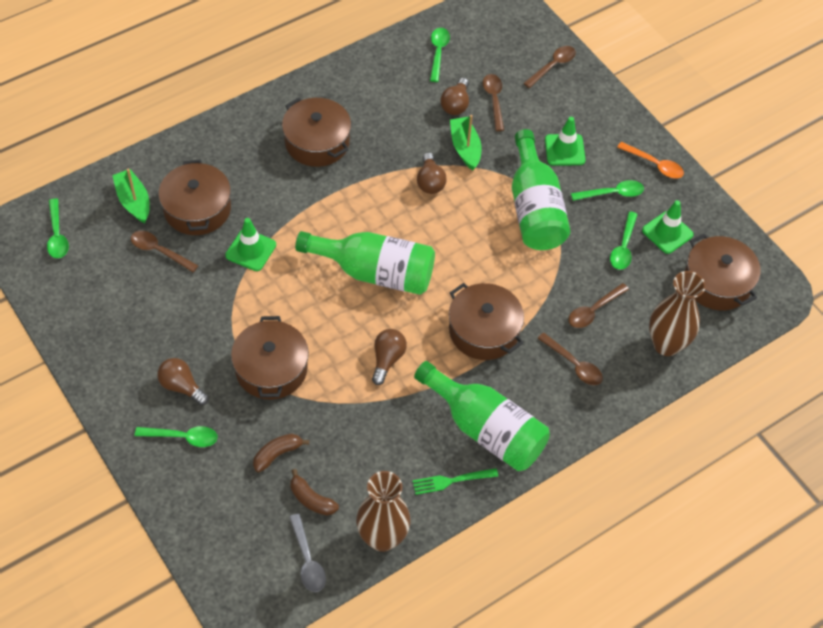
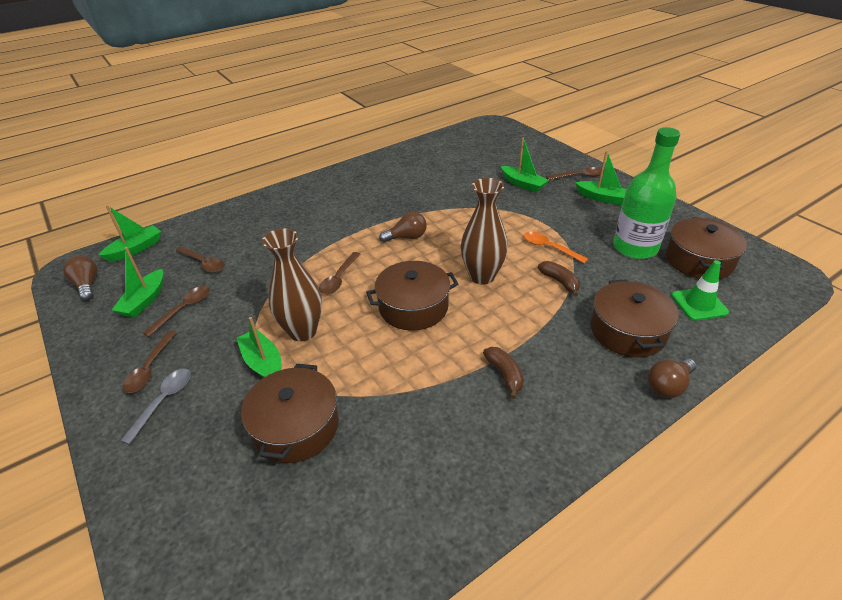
brown light bulb: 4 -> 3
brown pot: 5 -> 4
green boat: 2 -> 5
green bottle: 3 -> 1
green fork: 1 -> 0
green spoon: 5 -> 0
green traffic cone: 3 -> 1

